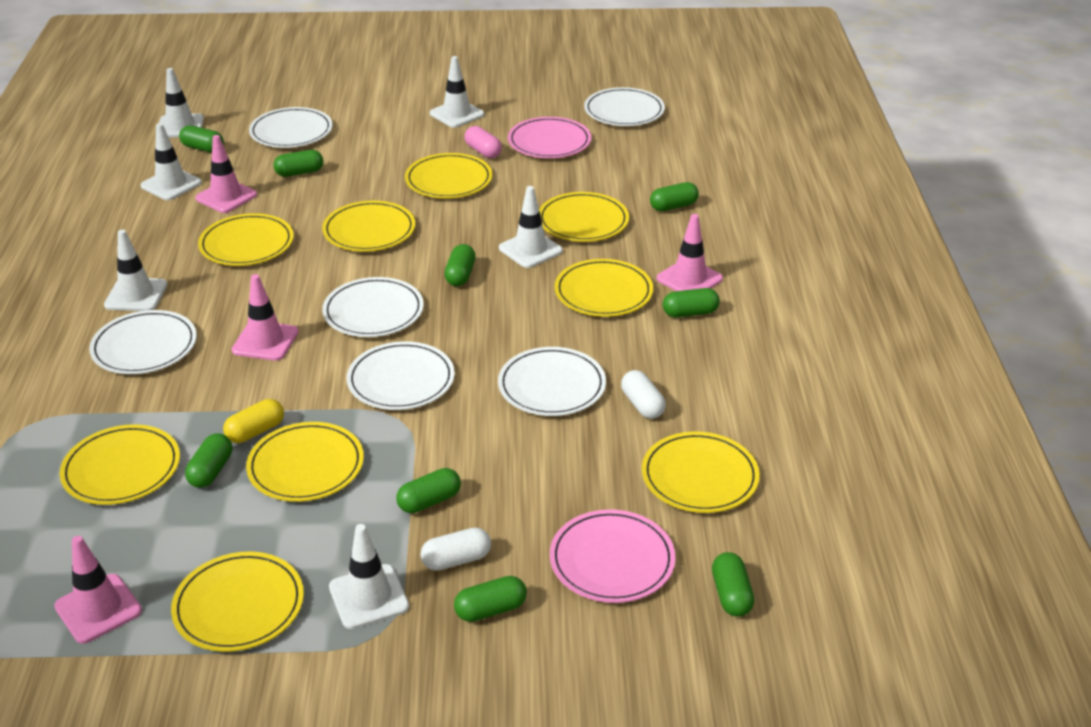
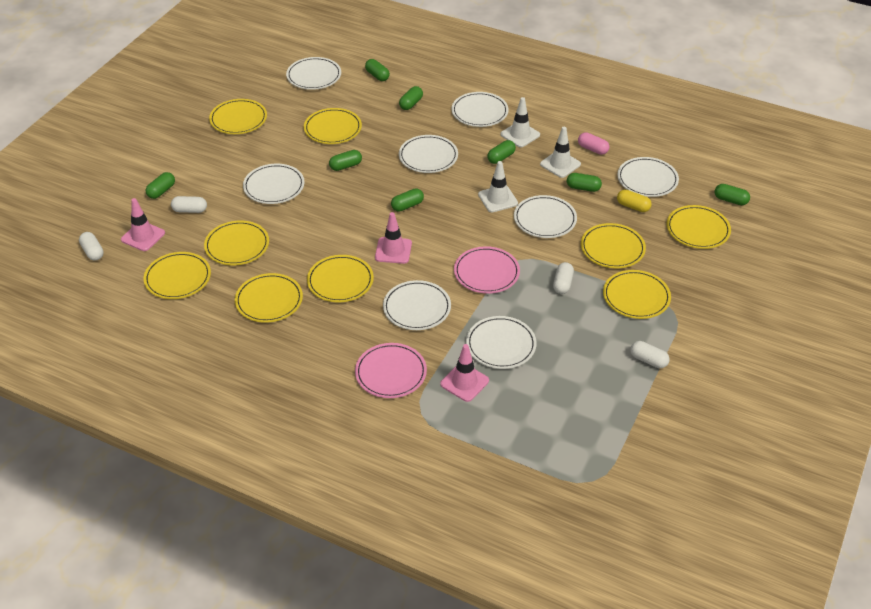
green capsule: 9 -> 8
pink traffic cone: 4 -> 3
white capsule: 2 -> 4
white plate: 6 -> 8
white traffic cone: 6 -> 3

